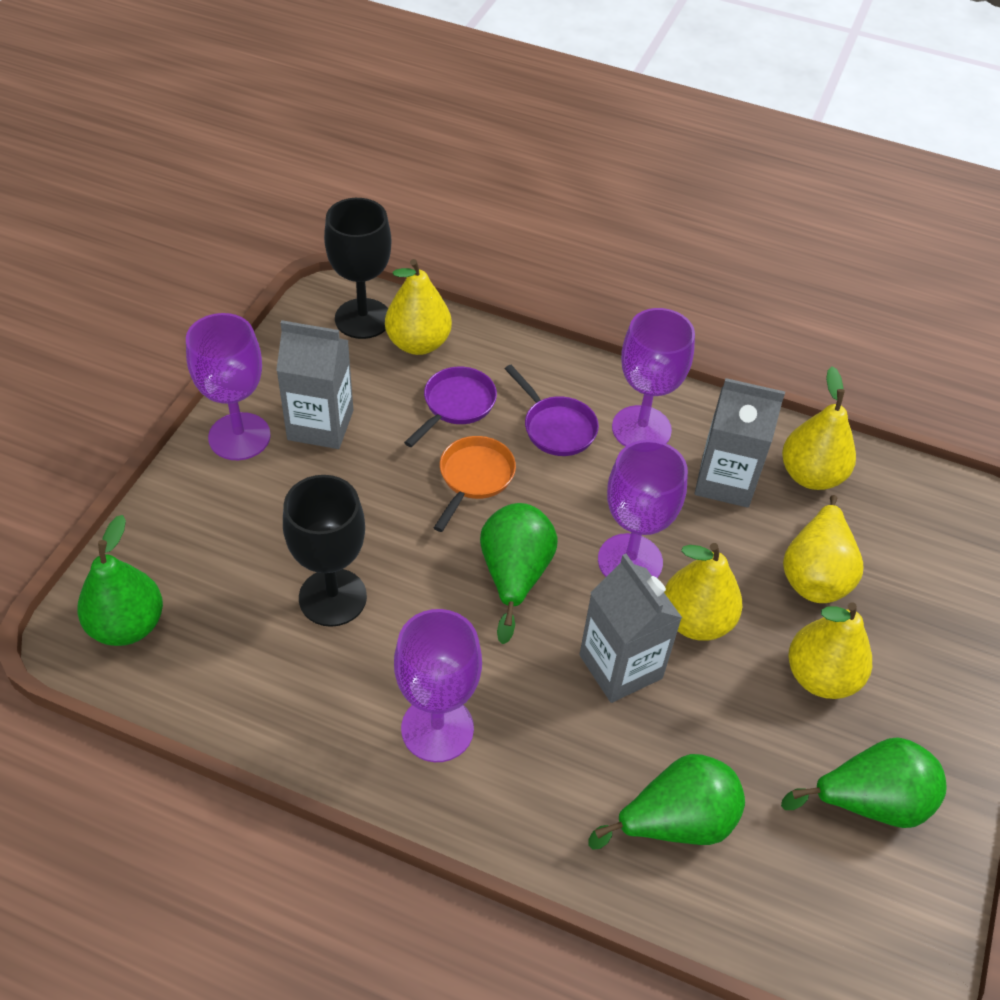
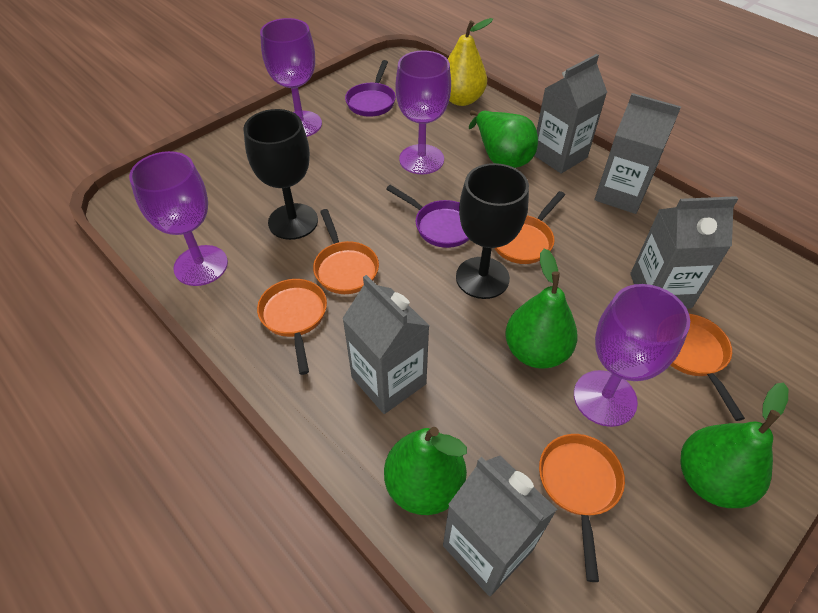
grey carton: 3 -> 5
orange pan: 1 -> 5
yellow pear: 5 -> 1

